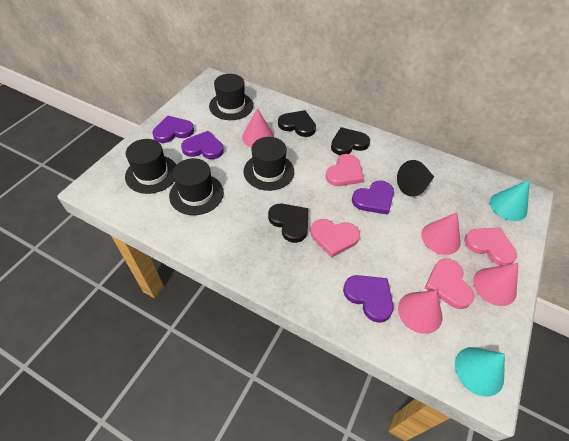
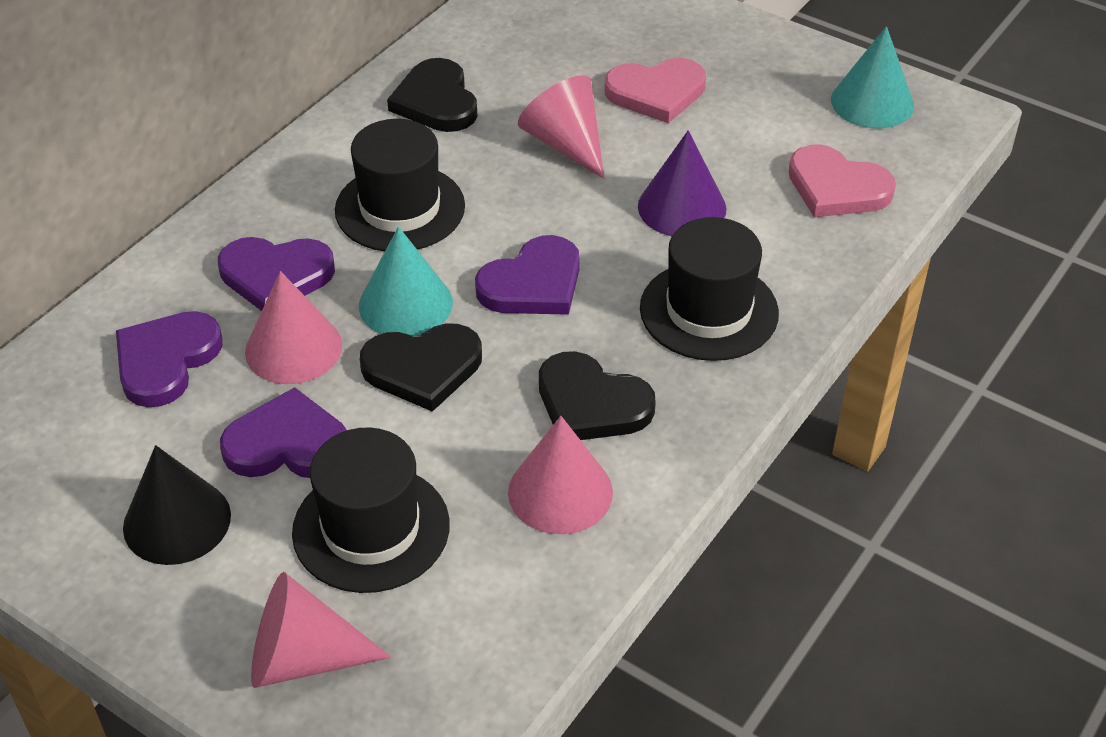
black hat: 4 -> 3
pink heart: 4 -> 2
purple cone: 0 -> 1

